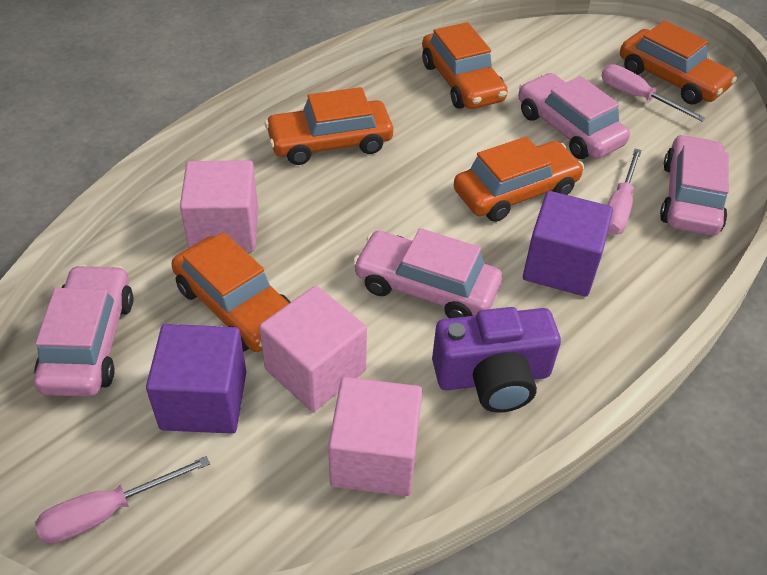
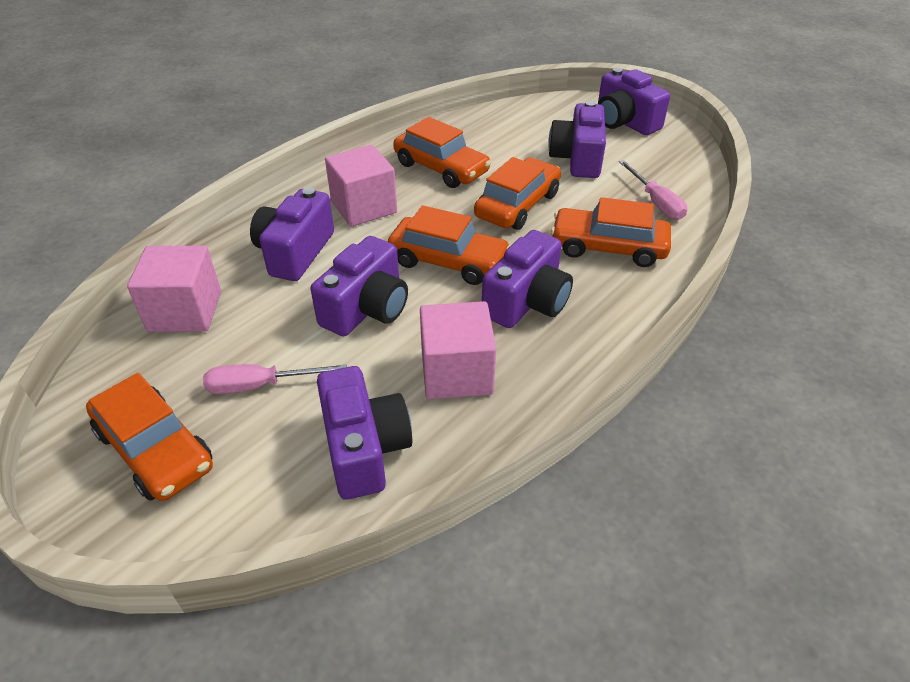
pink car: 4 -> 0
pink screwdriver: 3 -> 2
purple camera: 1 -> 6
purple cube: 2 -> 0

